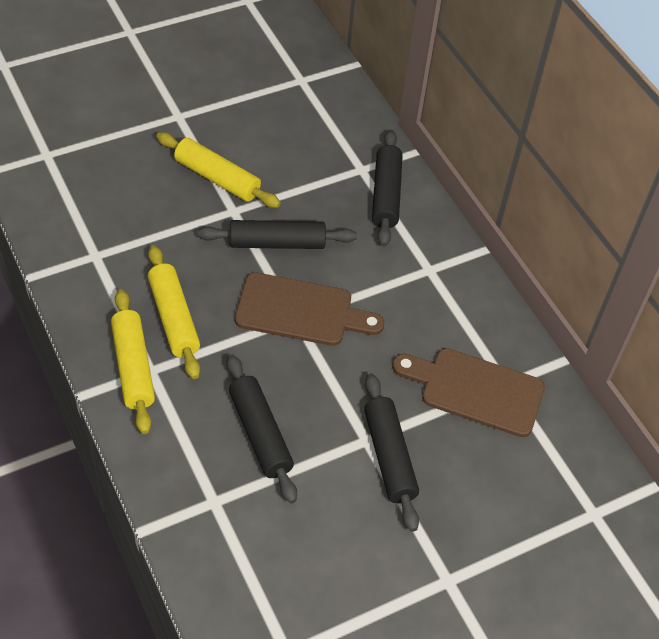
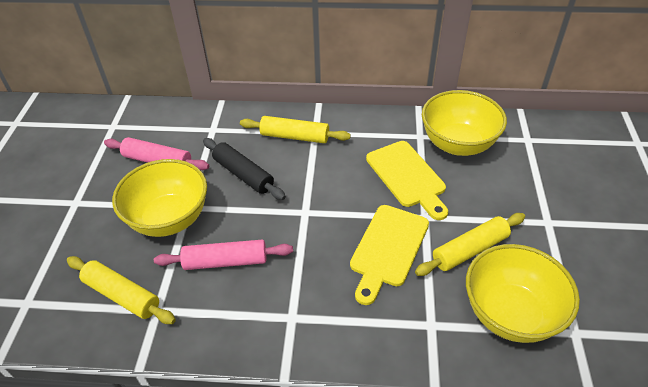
black rolling pin: 4 -> 1
brown cutting board: 2 -> 0
pink rolling pin: 0 -> 2
yellow bowl: 0 -> 3
yellow cutting board: 0 -> 2

